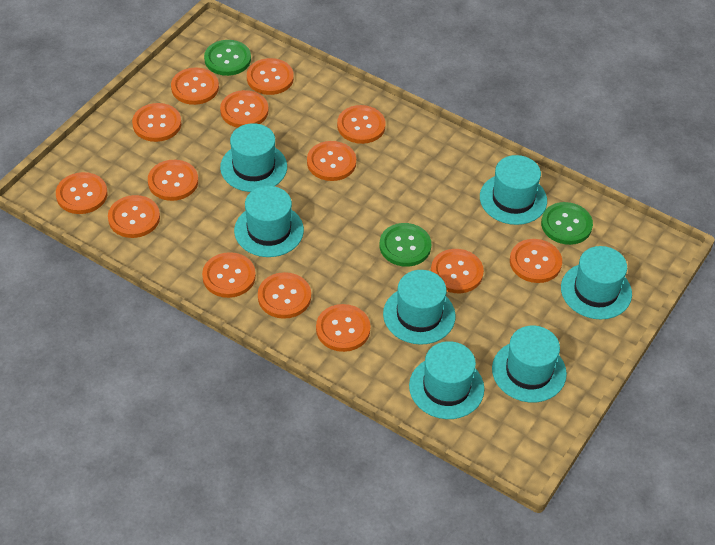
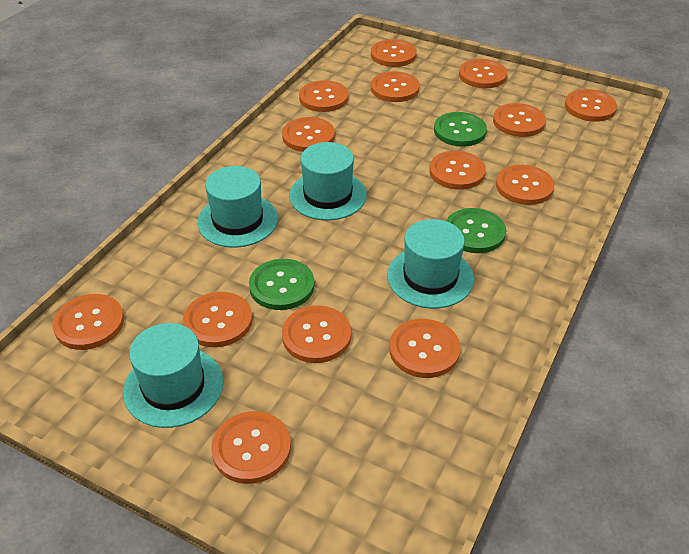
turquoise hat: 7 -> 4

